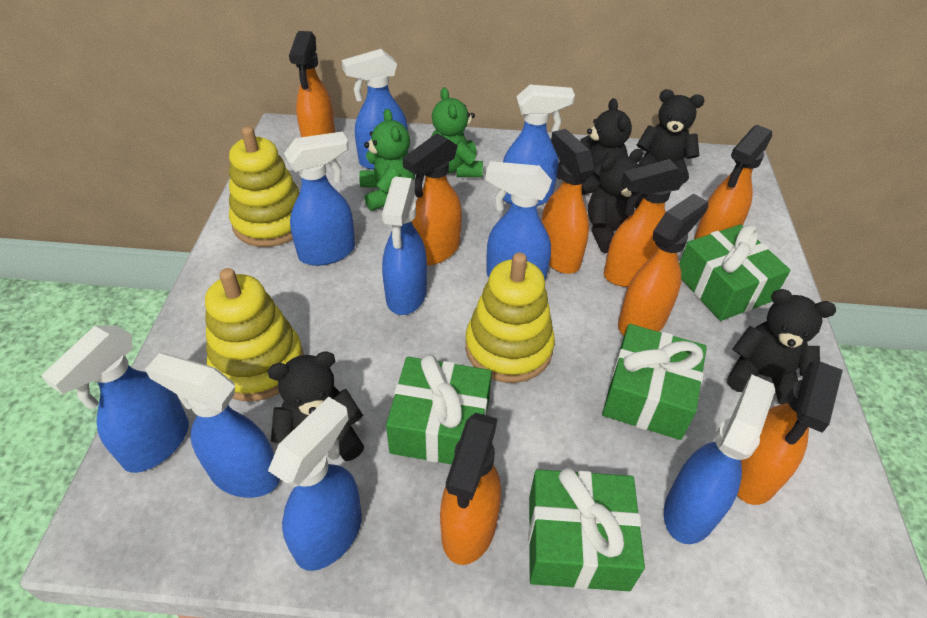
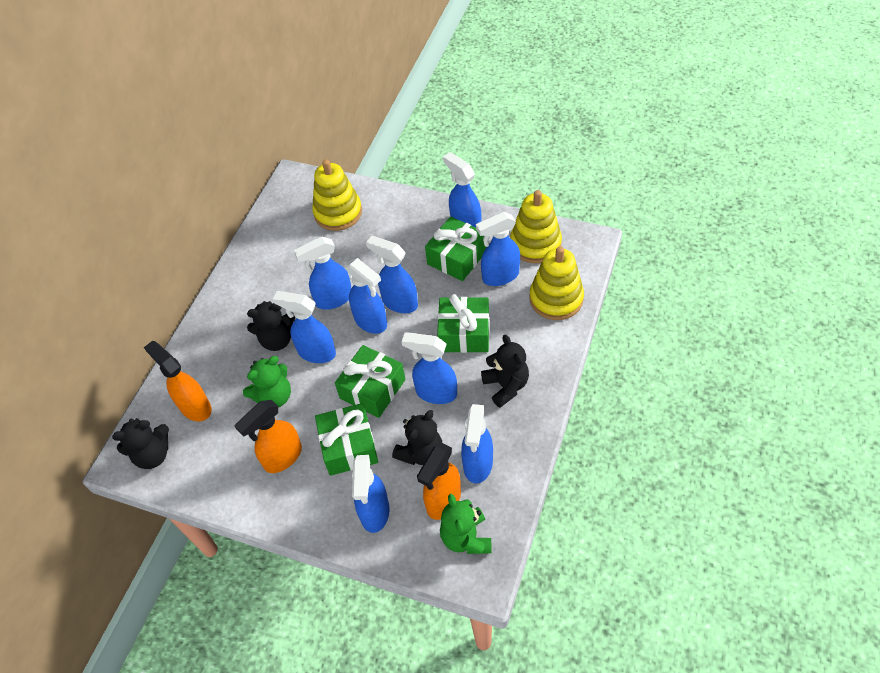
black teddy bear: 5 -> 4
orange spray bottle: 8 -> 3

